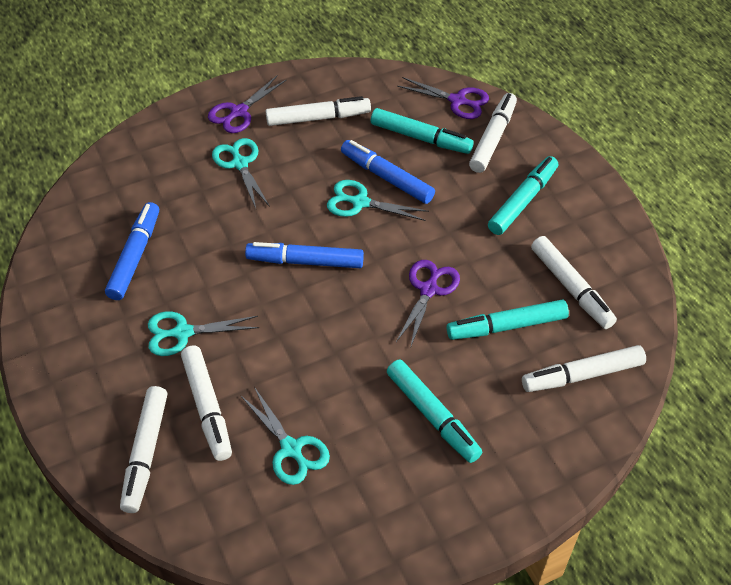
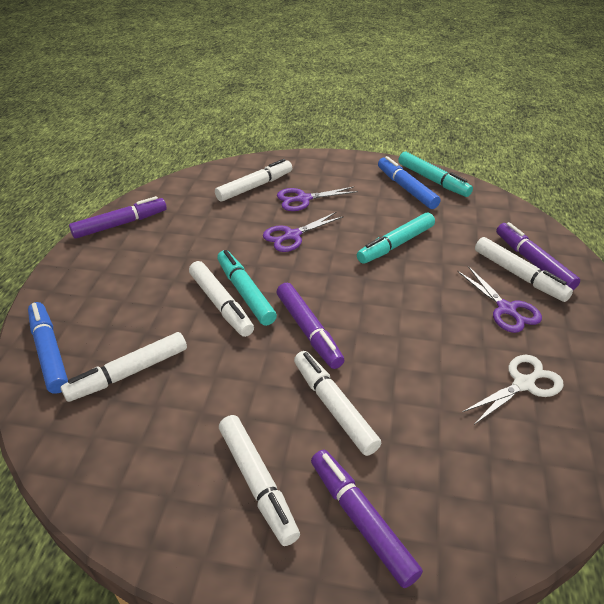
blue marker: 3 -> 2
purple marker: 0 -> 4
turquoise marker: 4 -> 3
turquoise scissors: 4 -> 0
white scissors: 0 -> 1

